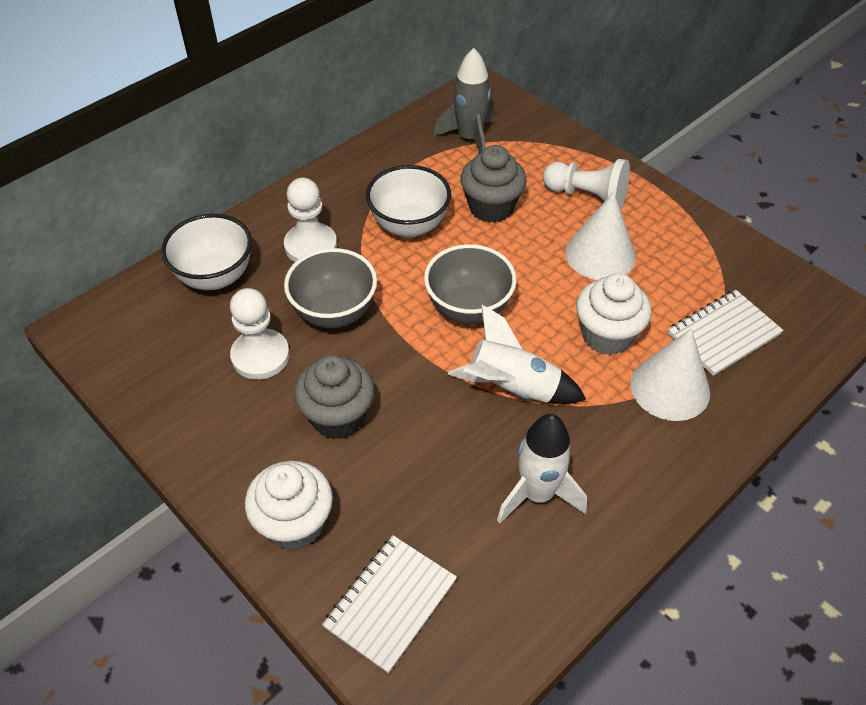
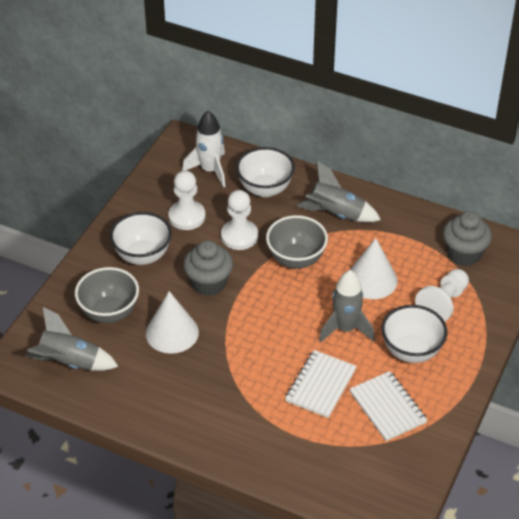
grey rocket: 1 -> 3
white bowl: 2 -> 3
white cupcake: 2 -> 0
white rocket: 2 -> 1

